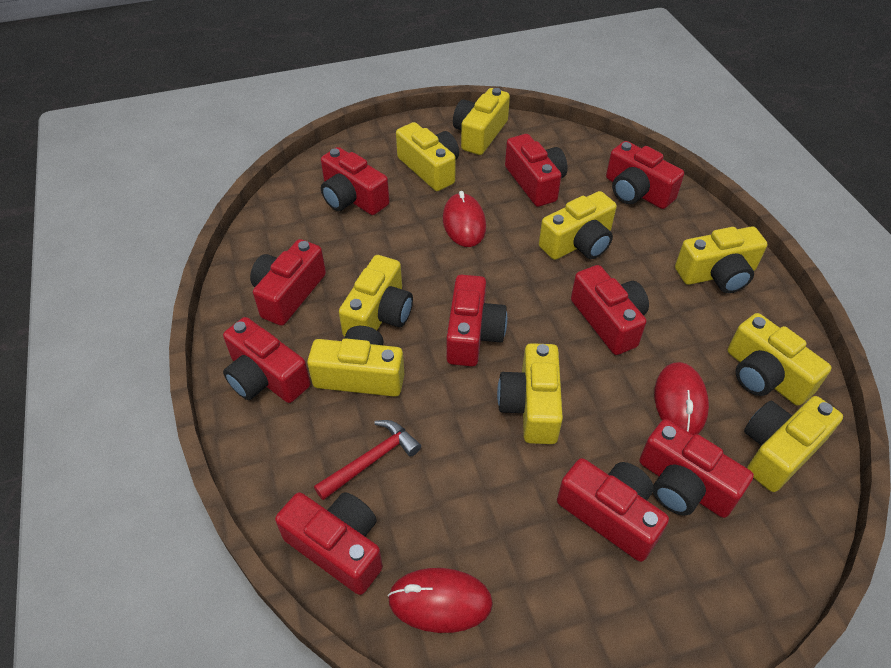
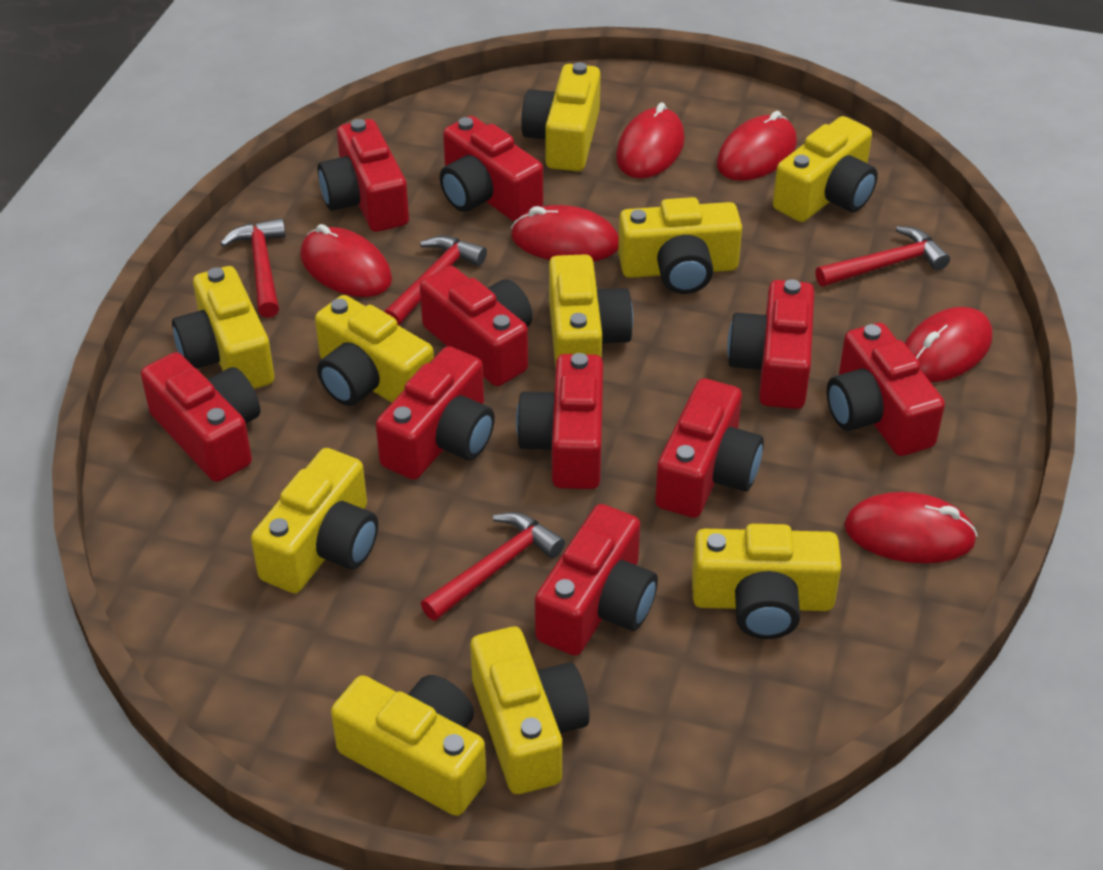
red hammer: 1 -> 4
red mouse: 3 -> 6
yellow camera: 9 -> 10

